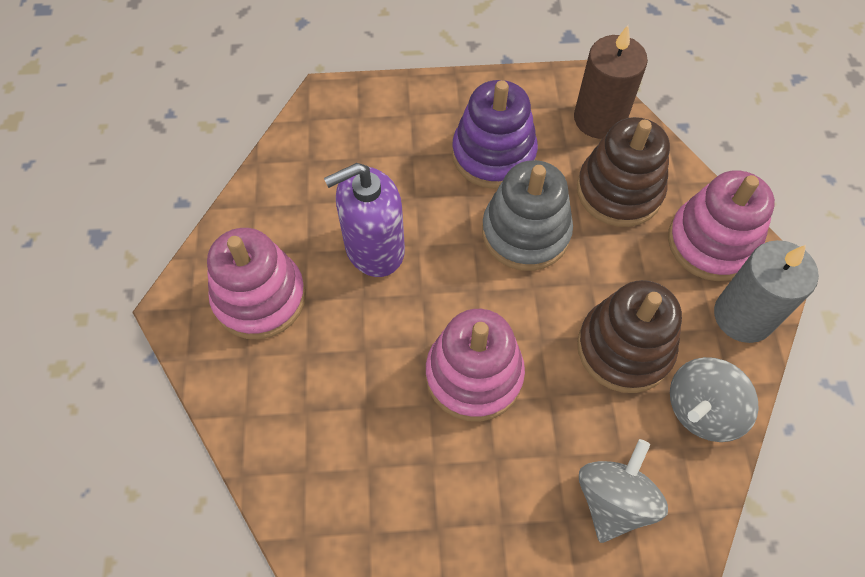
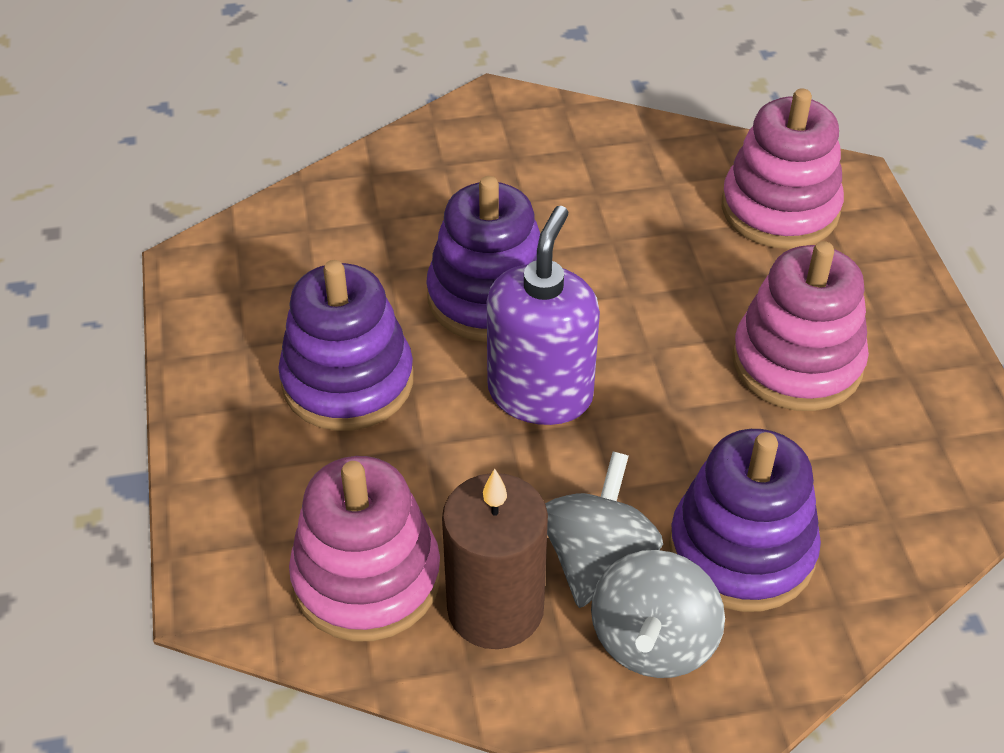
brown stacking toy: 2 -> 0
grey candle: 1 -> 0
grey stacking toy: 1 -> 0
purple stacking toy: 1 -> 3

